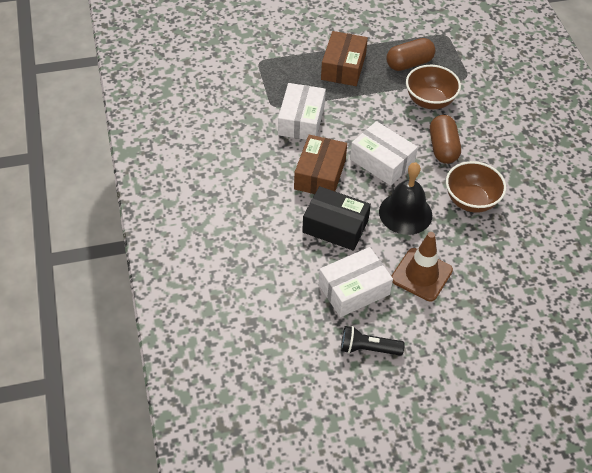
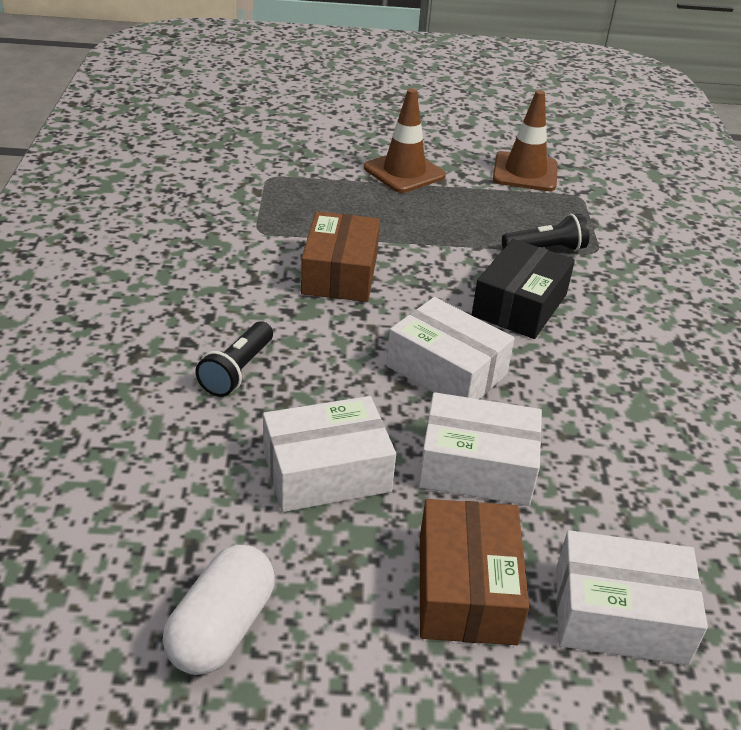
black bell: 1 -> 0
black flashlight: 1 -> 2
brown bowl: 2 -> 0
brown capsule: 2 -> 0
brown traffic cone: 1 -> 2
white box: 3 -> 4
white capsule: 0 -> 1

